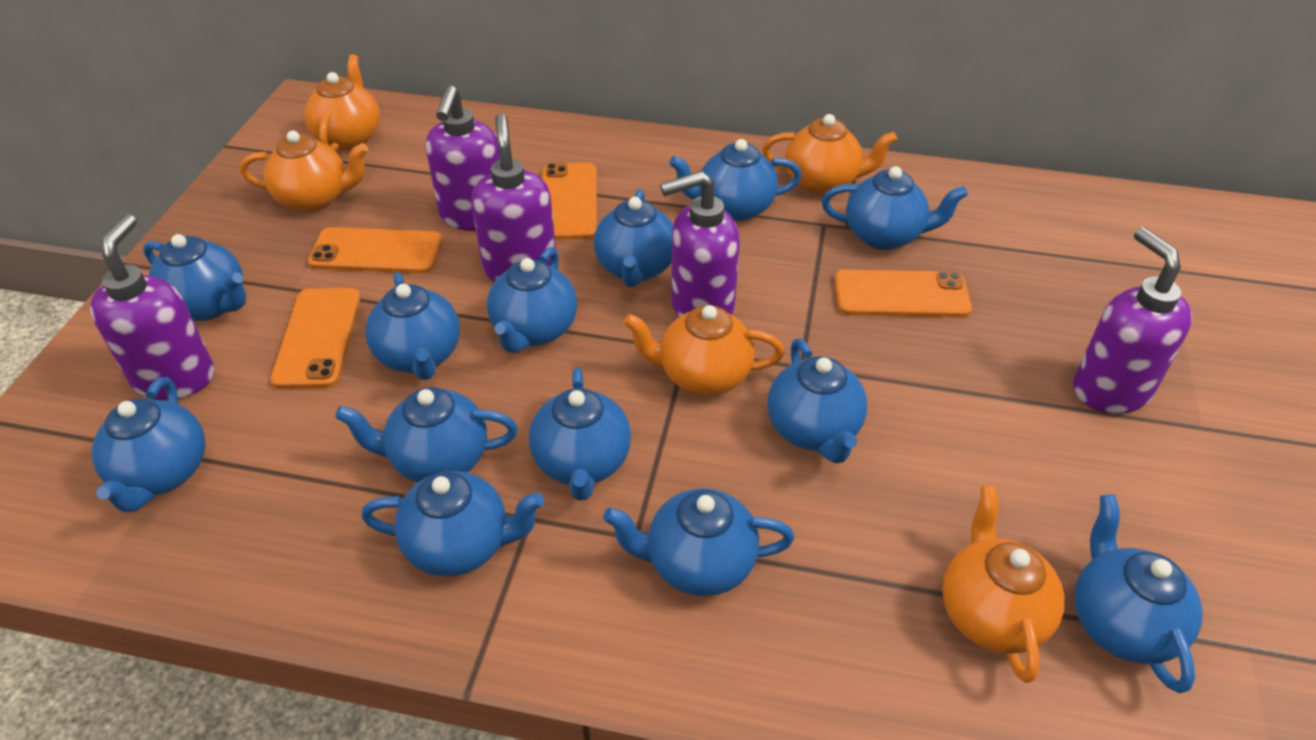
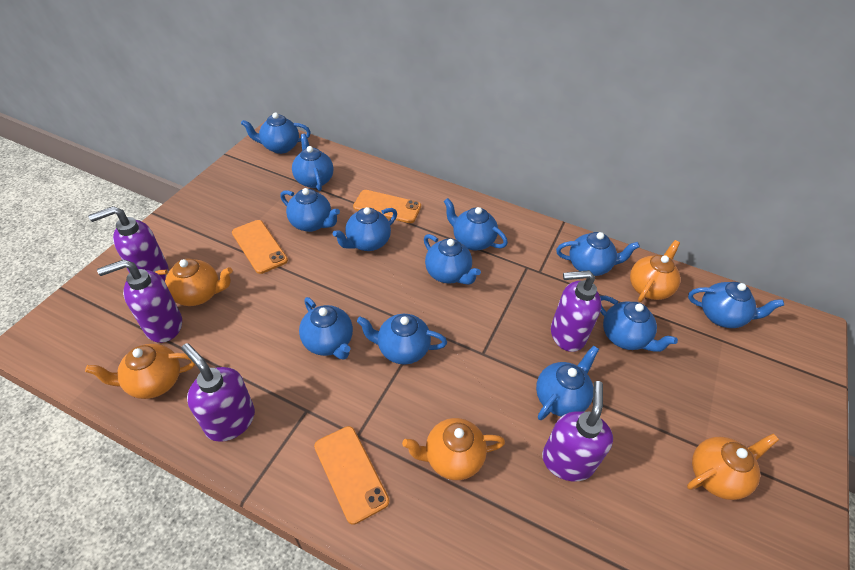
blue teapot: 13 -> 12
orange phone: 4 -> 3

